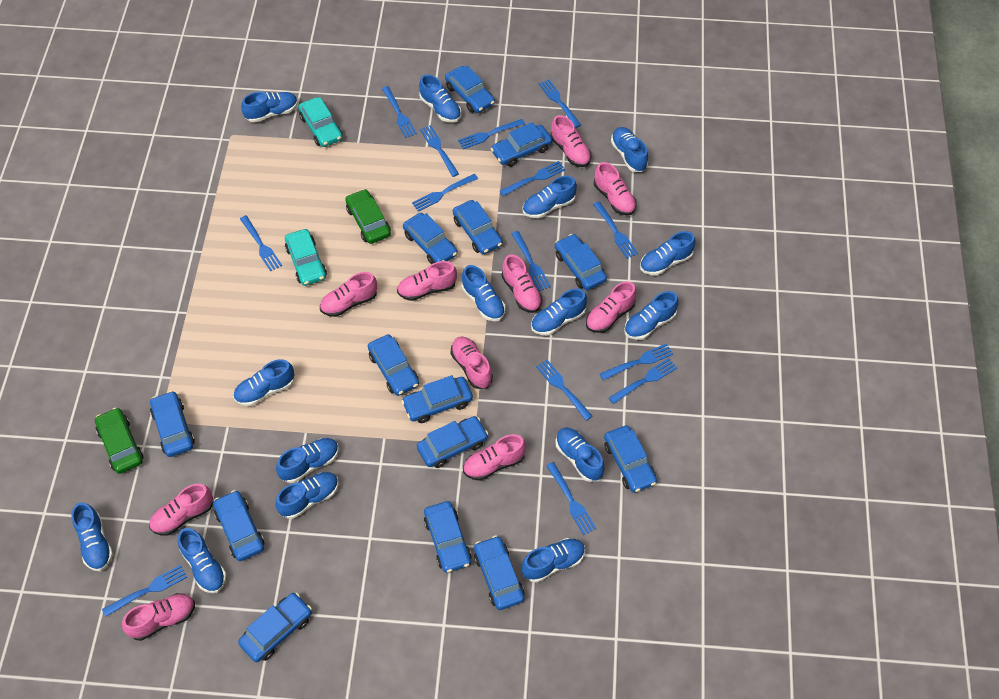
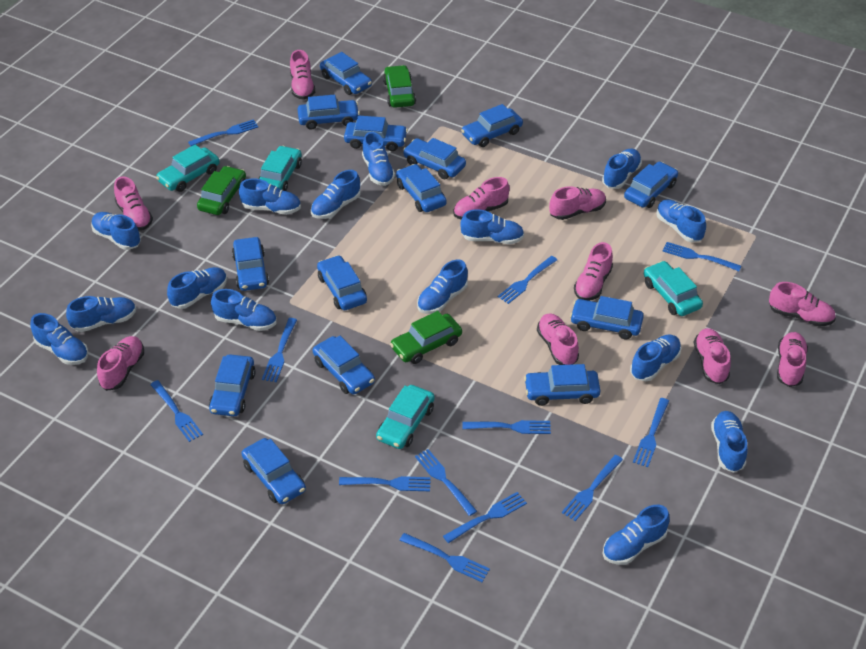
blue fork: 14 -> 12
green car: 2 -> 3
turquoise car: 2 -> 4

